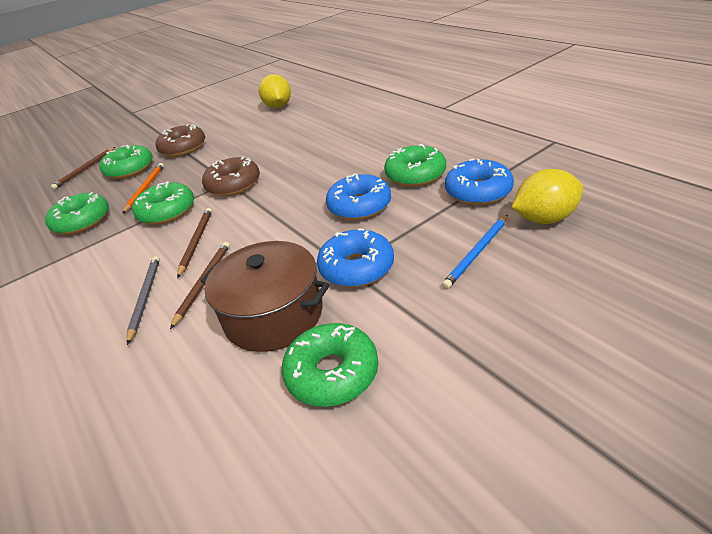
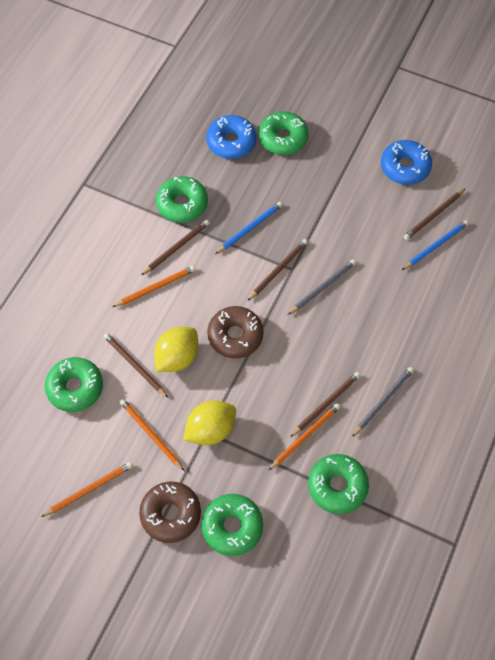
blue donut: 3 -> 2
blue pencil: 1 -> 2
brown pencil: 3 -> 5
brown pot: 1 -> 0
grey pencil: 1 -> 2
orange pencil: 1 -> 4

